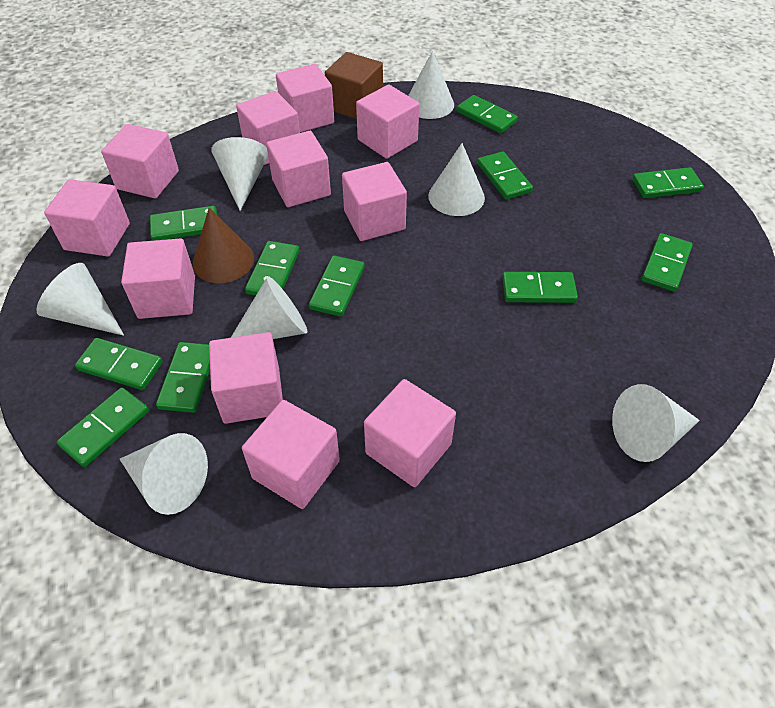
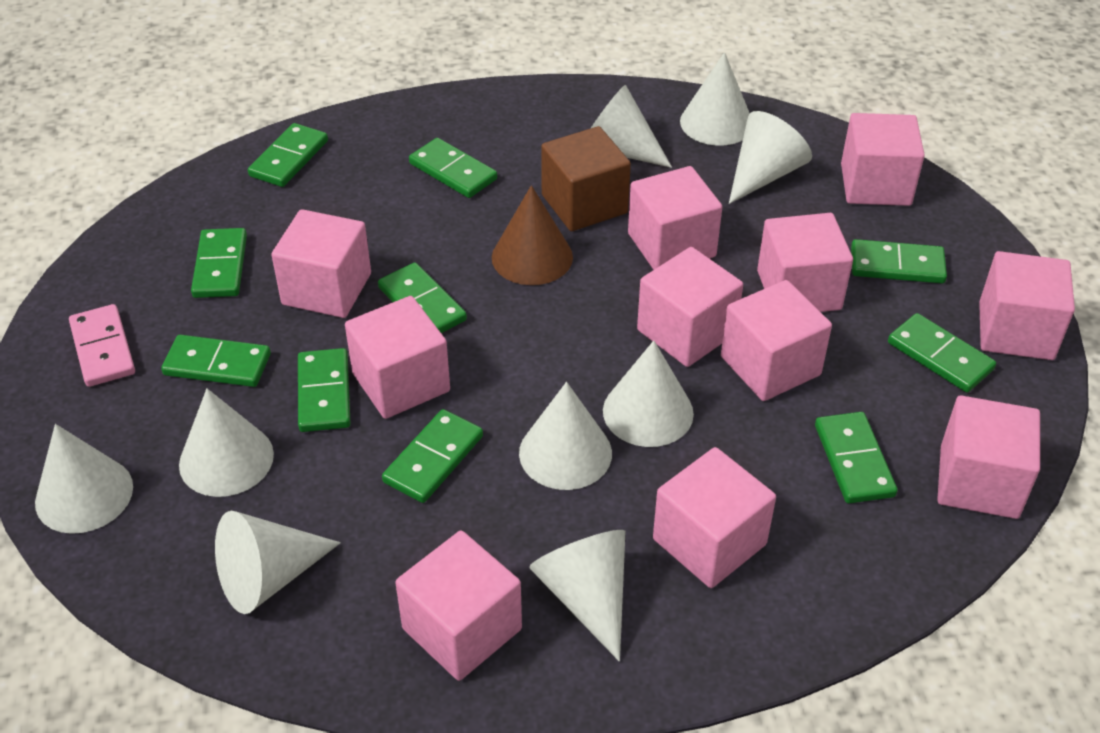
green domino: 11 -> 10
pink domino: 0 -> 1
white cone: 7 -> 9

